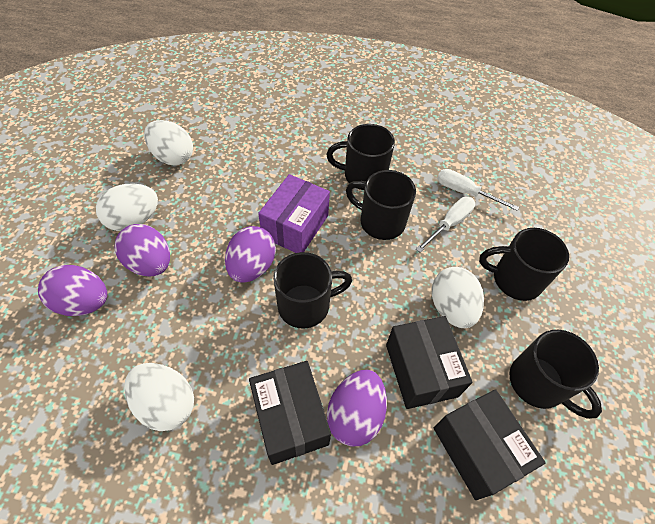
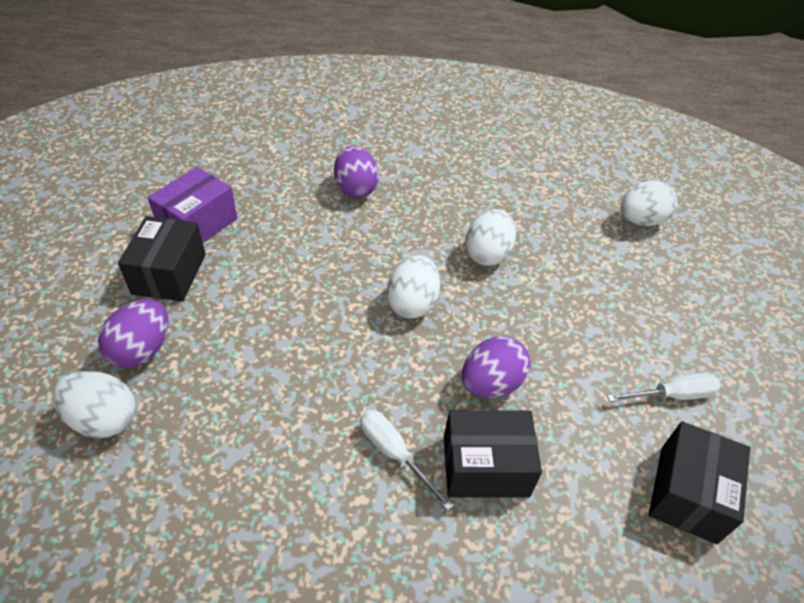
black mug: 5 -> 0
purple egg: 4 -> 3

